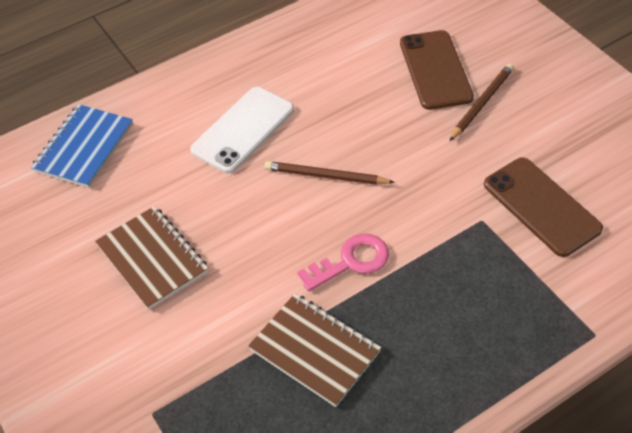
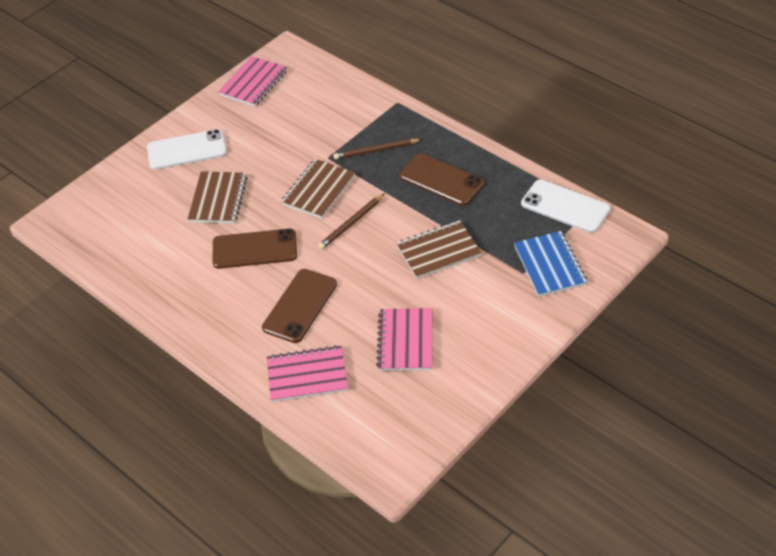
brown notebook: 2 -> 3
brown phone: 2 -> 3
pink key: 1 -> 0
pink notebook: 0 -> 3
white phone: 1 -> 2

